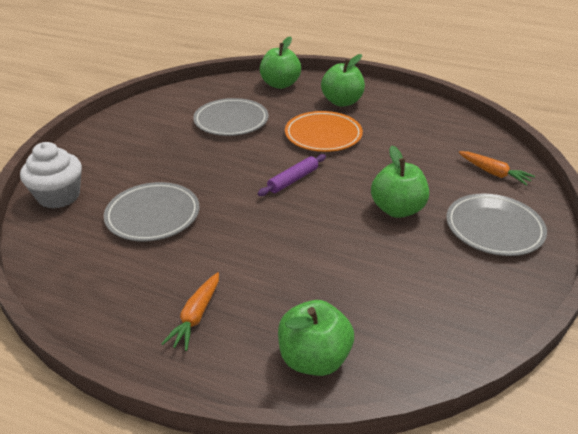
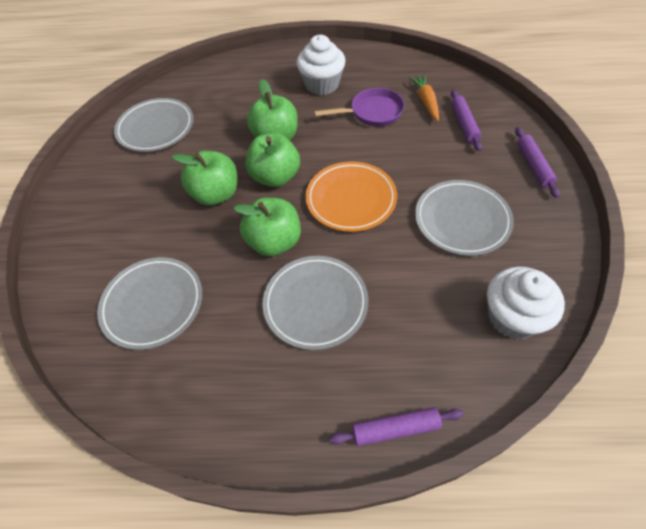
grey plate: 3 -> 4
orange carrot: 2 -> 1
purple pan: 0 -> 1
purple rolling pin: 1 -> 3
white cupcake: 1 -> 2

